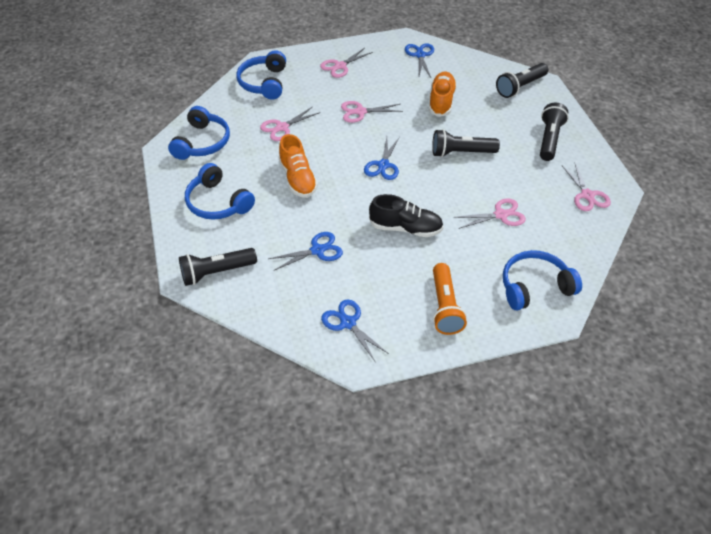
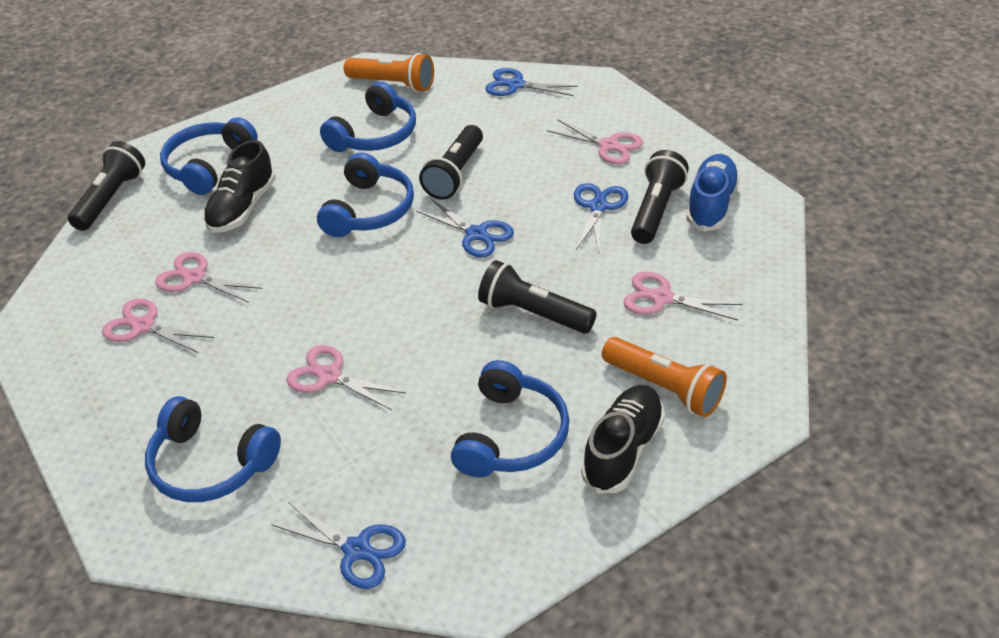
black shoe: 1 -> 2
blue headphones: 4 -> 5
blue shoe: 0 -> 1
orange flashlight: 1 -> 2
orange shoe: 2 -> 0

